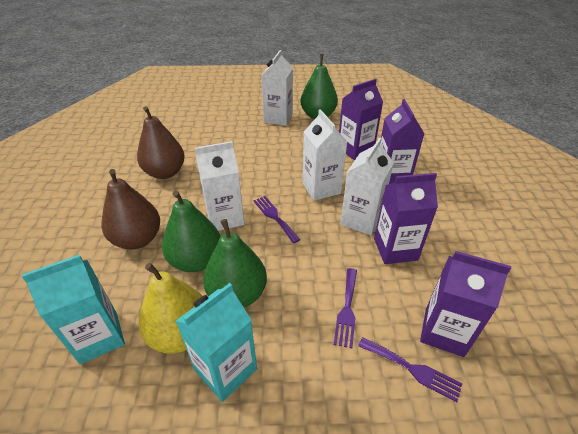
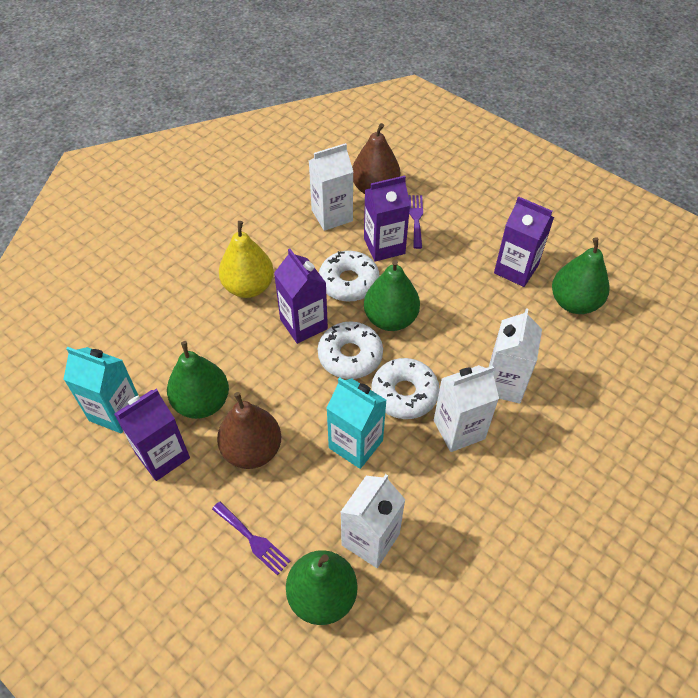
green pear: 3 -> 4
purple fork: 3 -> 2
white donut: 0 -> 3

